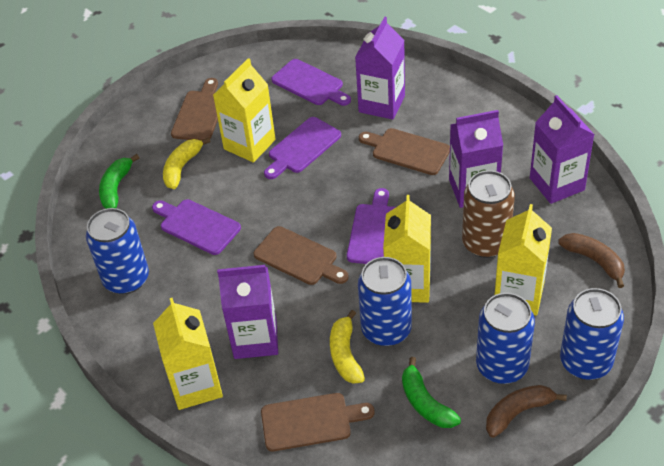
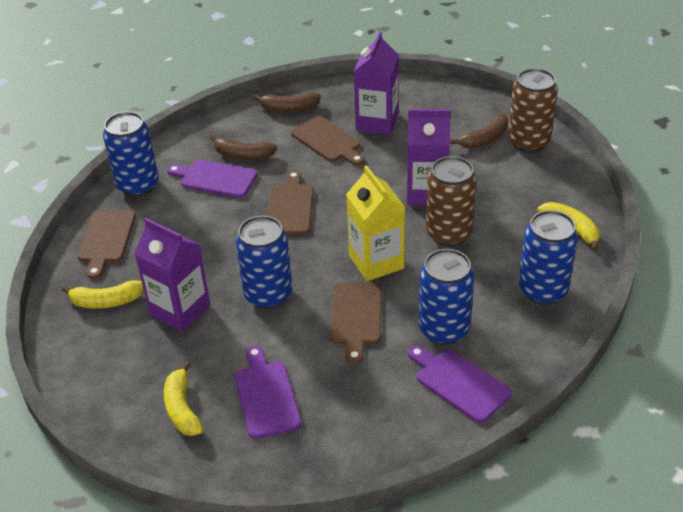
brown banana: 2 -> 3
brown can: 1 -> 2
green banana: 2 -> 0
purple carton: 4 -> 3
purple cutting board: 4 -> 3
yellow banana: 2 -> 3
yellow carton: 4 -> 1

